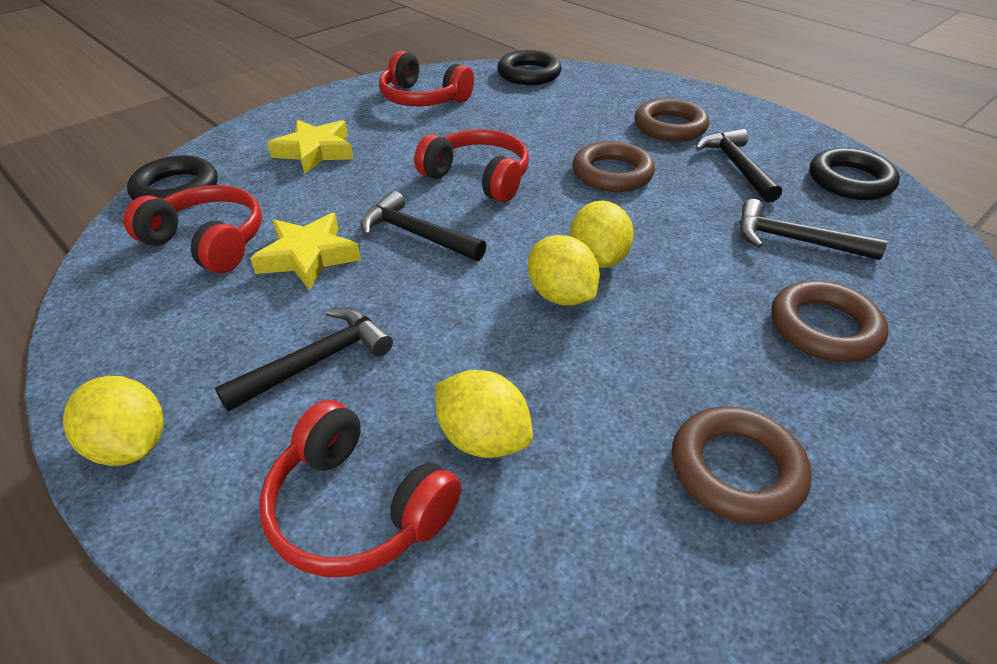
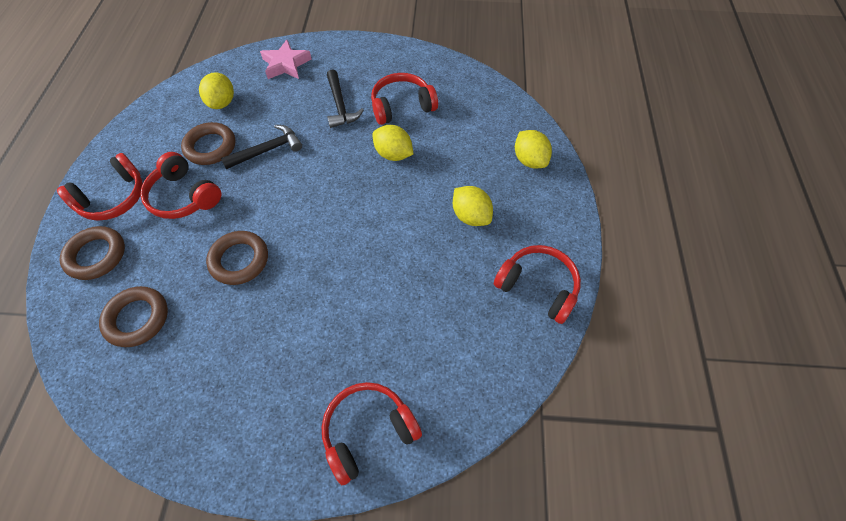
black hammer: 4 -> 2
black ring: 3 -> 0
pink star: 0 -> 1
red headphones: 4 -> 5
yellow star: 2 -> 0

